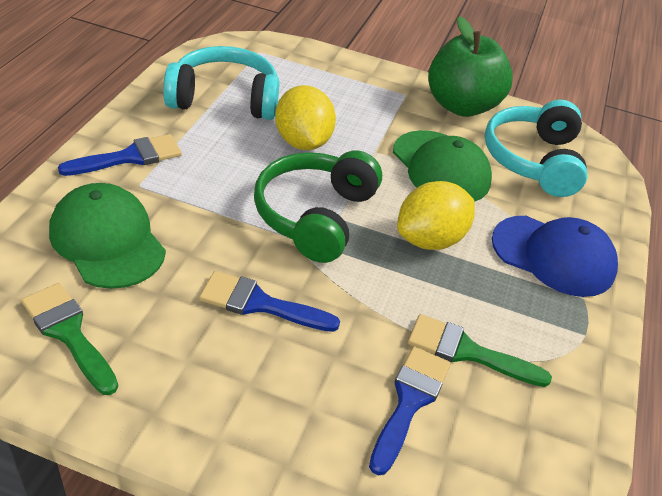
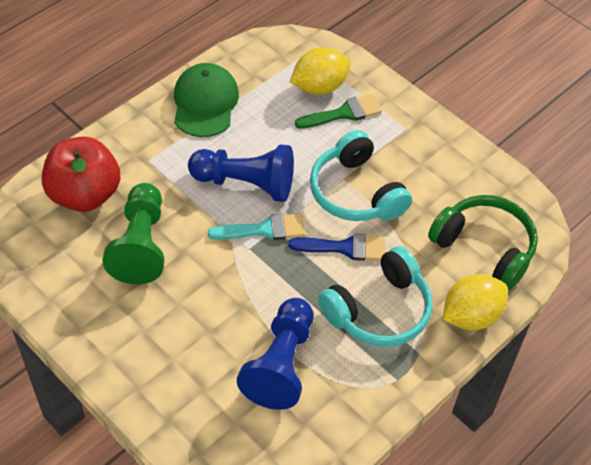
blue brush: 3 -> 1
blue cap: 1 -> 0
blue pawn: 0 -> 2
green apple: 1 -> 0
green brush: 2 -> 1
green cap: 2 -> 1
green pawn: 0 -> 1
red apple: 0 -> 1
turquoise brush: 0 -> 1

